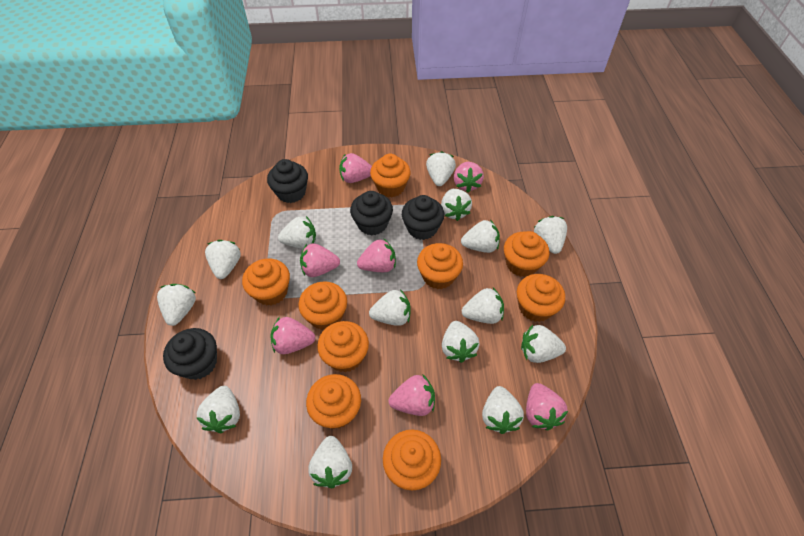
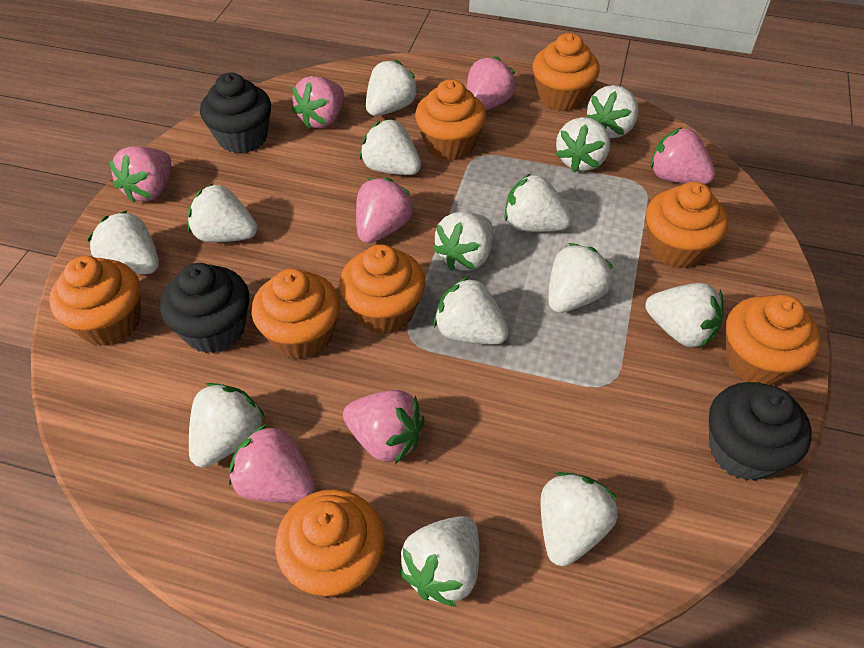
black cupcake: 4 -> 3
orange cupcake: 9 -> 8

